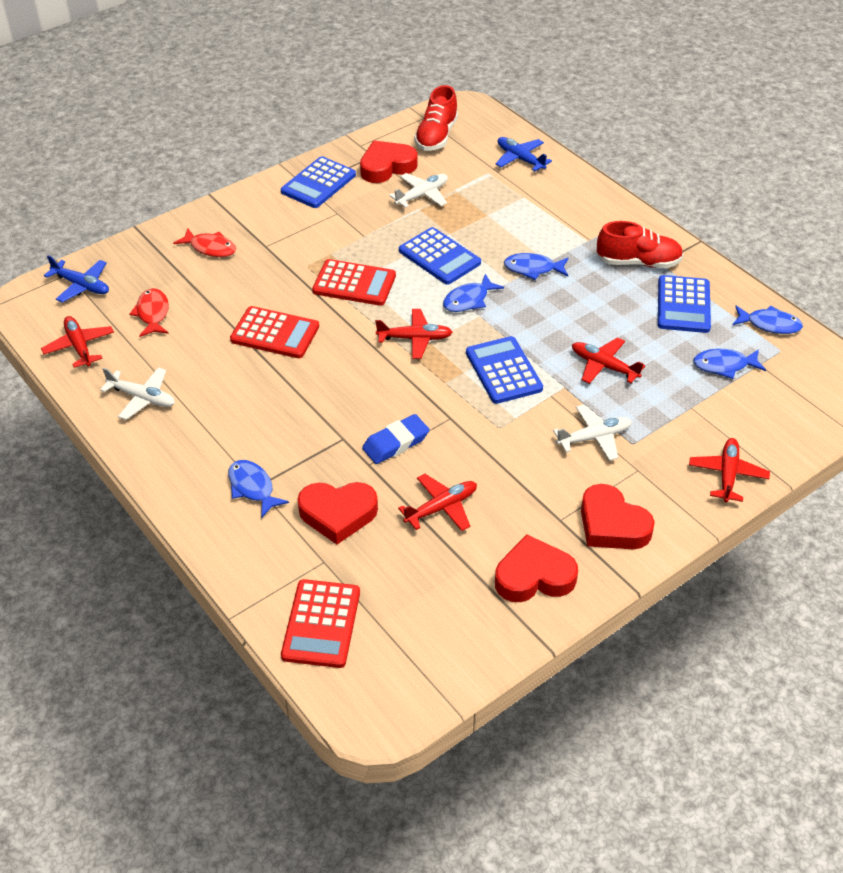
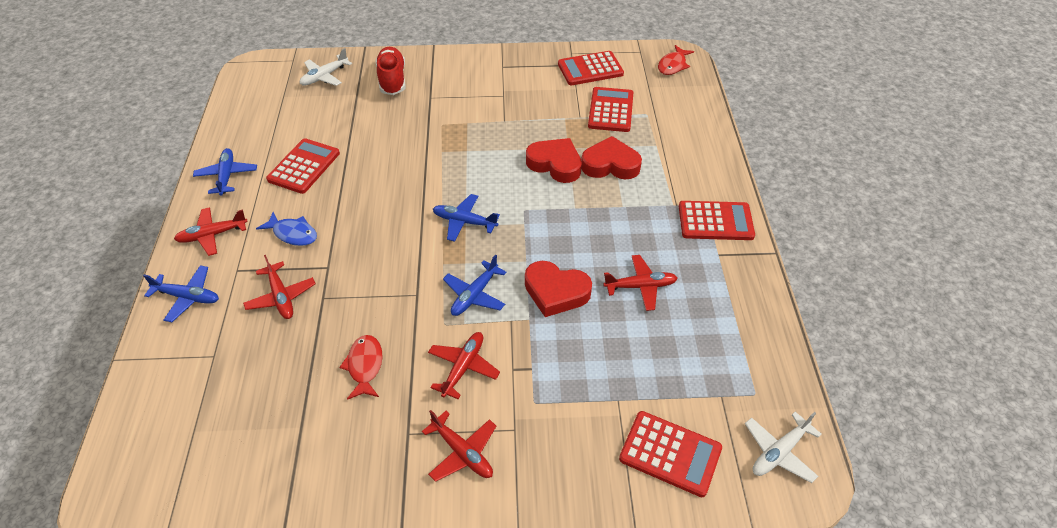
blue calculator: 4 -> 0
blue eraser: 1 -> 0
blue fish: 5 -> 1
blue plane: 2 -> 4
red calculator: 3 -> 5
red heart: 4 -> 3
red shoe: 2 -> 1
white plane: 3 -> 2

